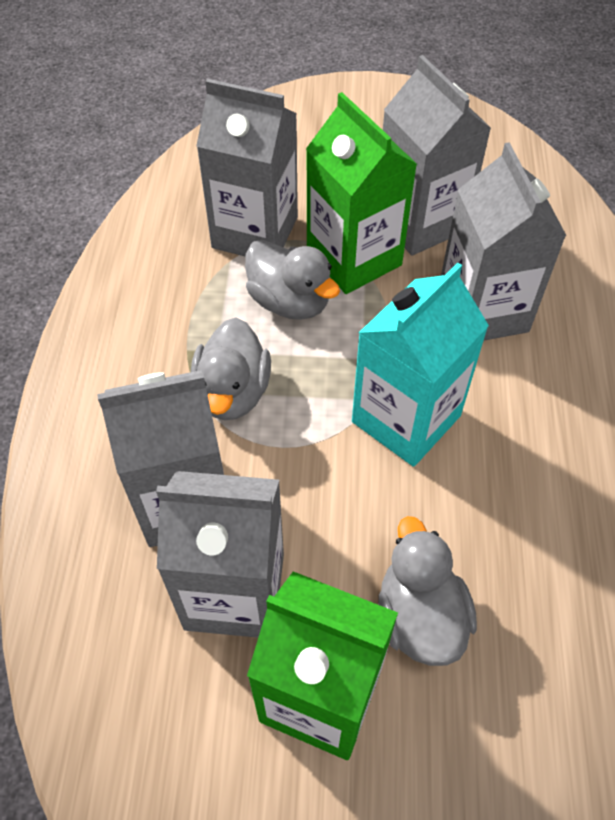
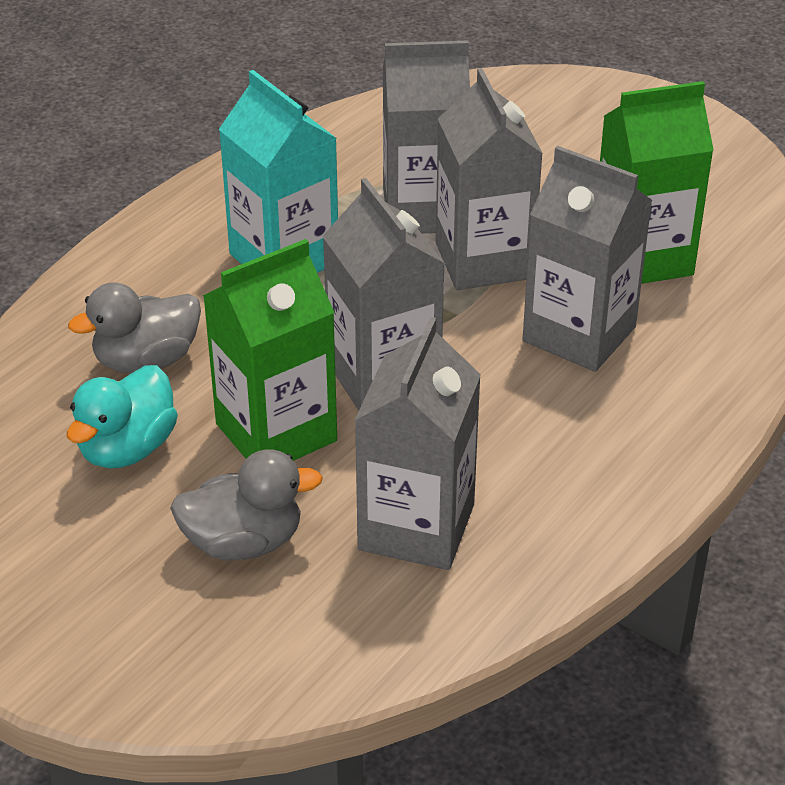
grey duck: 3 -> 2
turquoise duck: 0 -> 1

